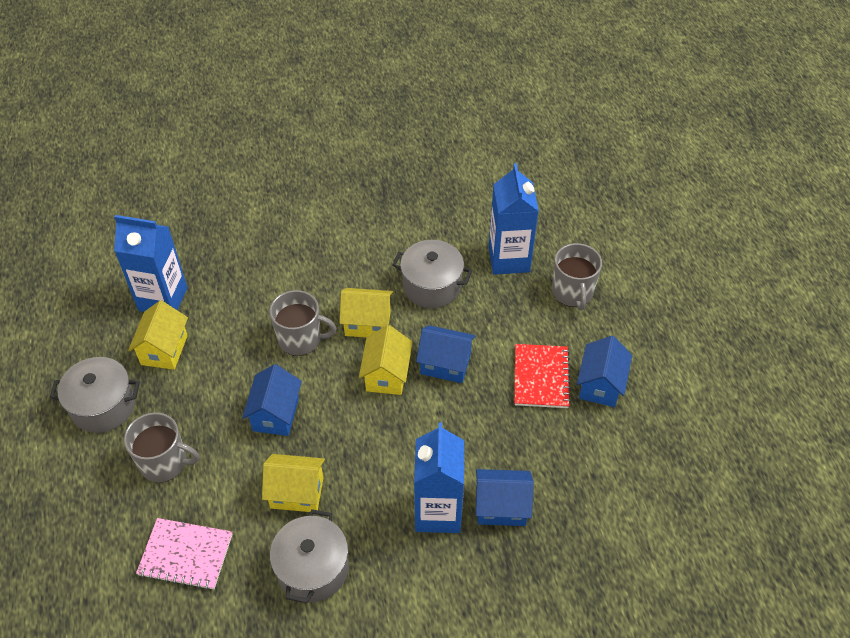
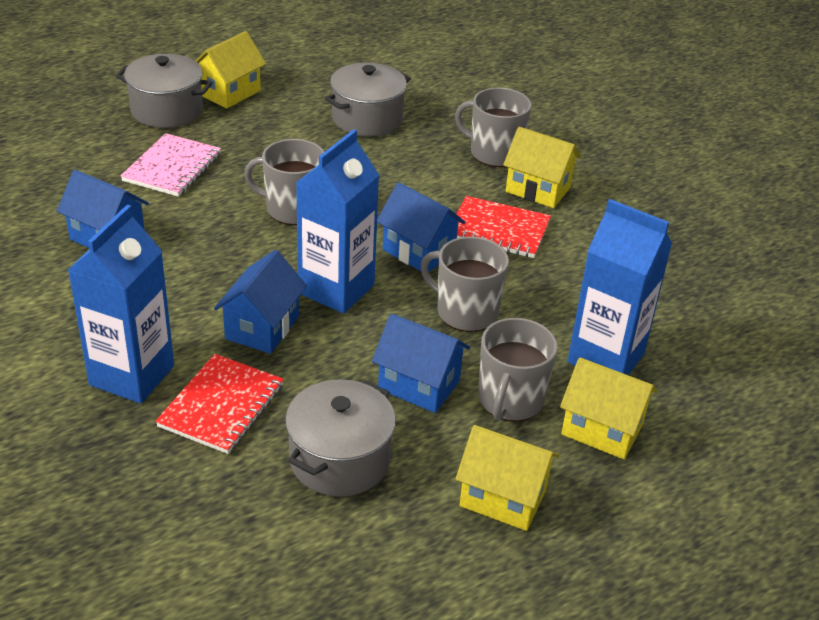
grey mug: 3 -> 4
red notebook: 1 -> 2

